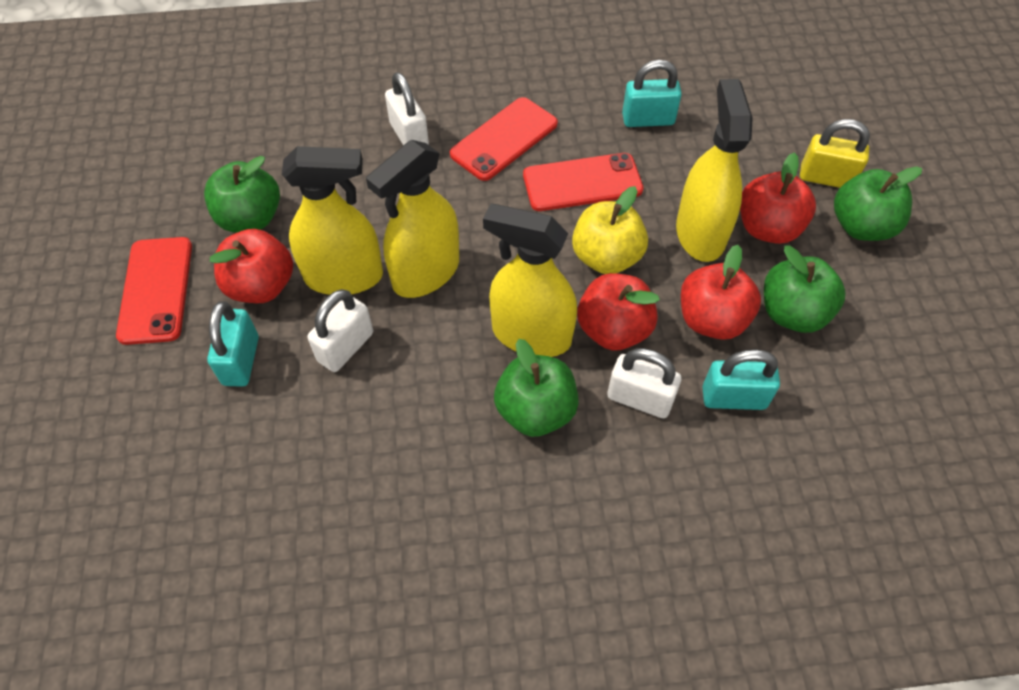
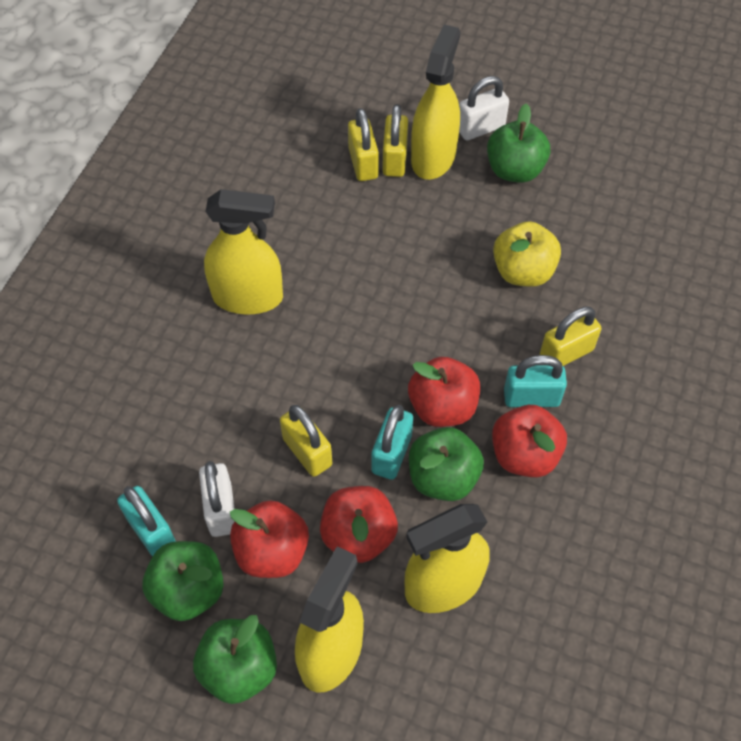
red phone: 3 -> 0
white padlock: 3 -> 2
yellow padlock: 1 -> 4

